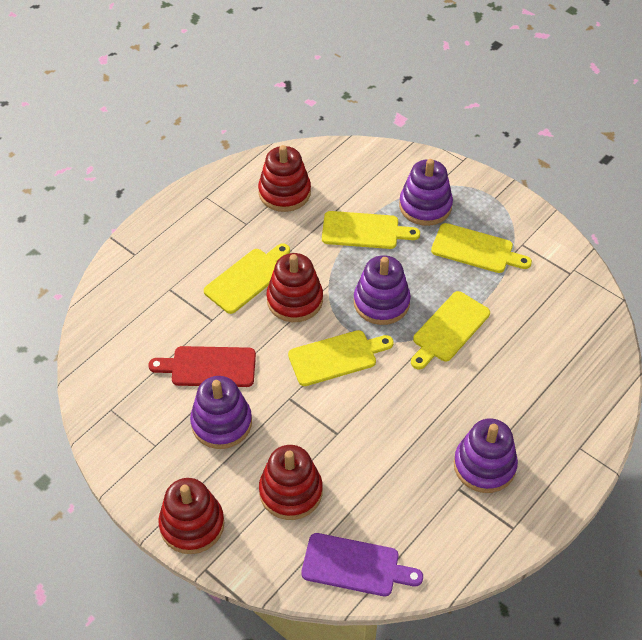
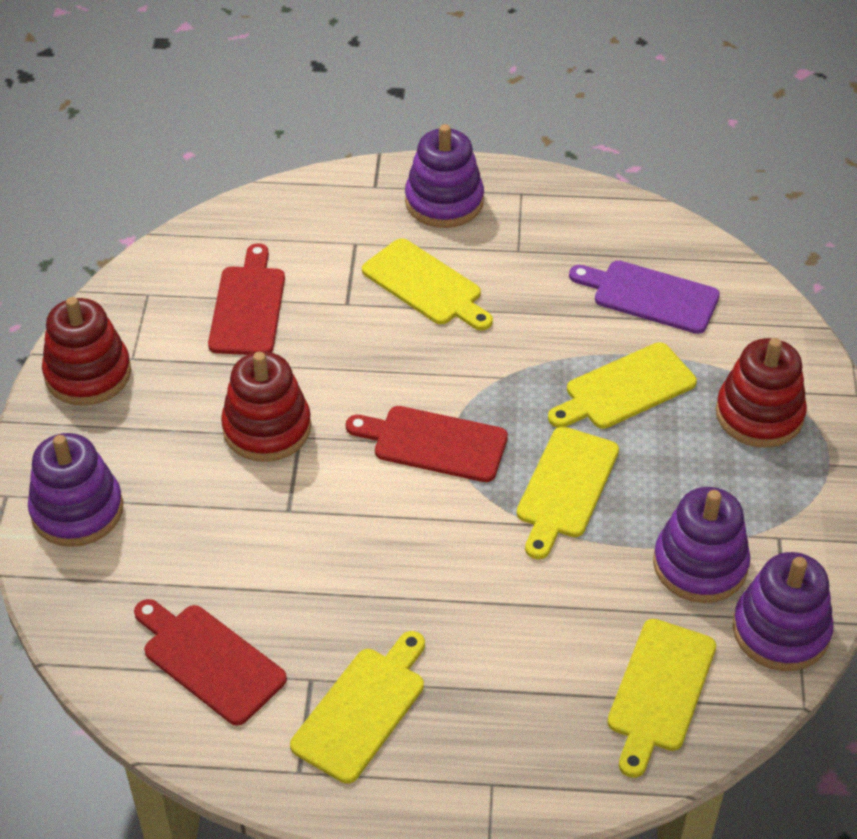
red cutting board: 1 -> 3
red stacking toy: 4 -> 3

